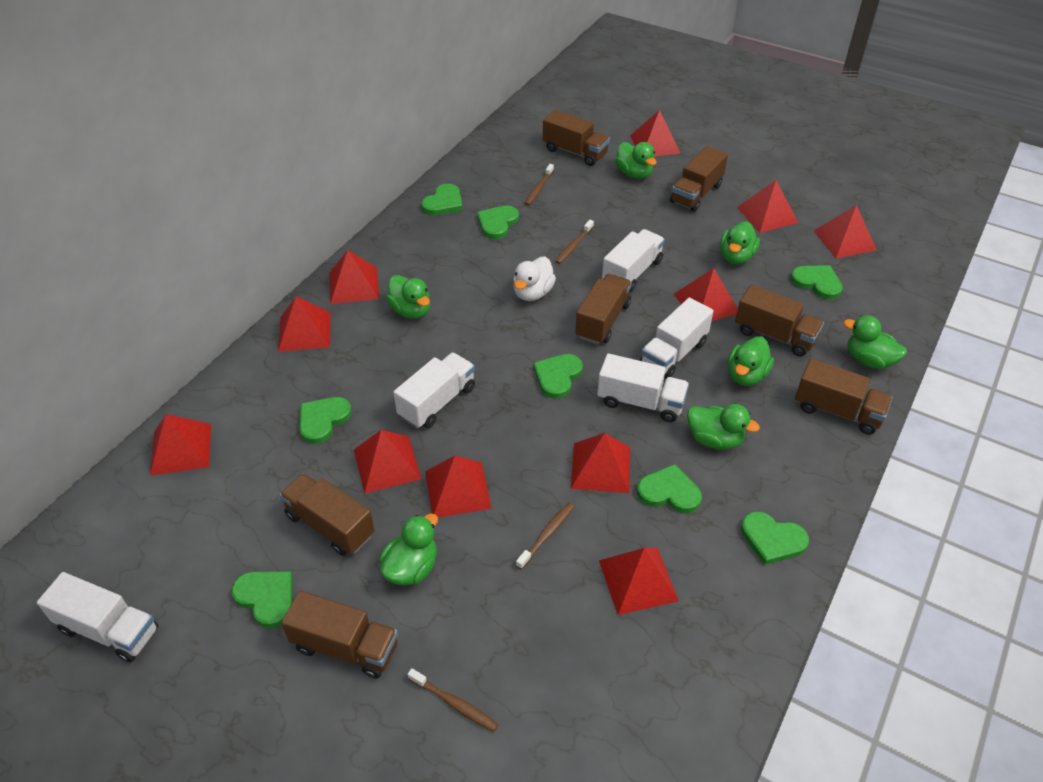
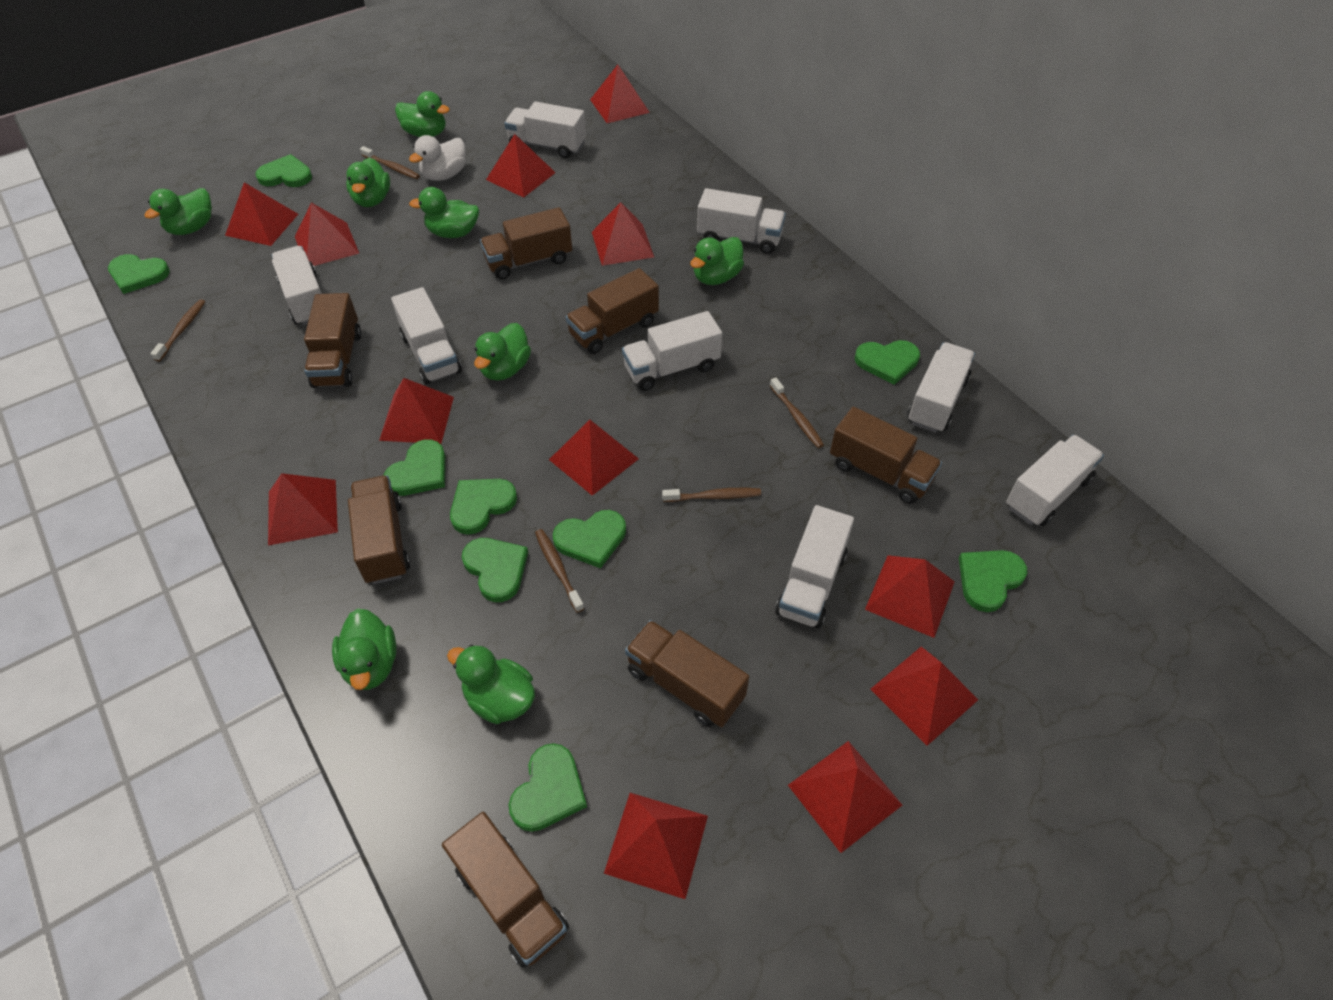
brown toothbrush: 4 -> 5
green duck: 7 -> 8
green heart: 8 -> 9
red pyramid: 11 -> 12
white truck: 5 -> 8

